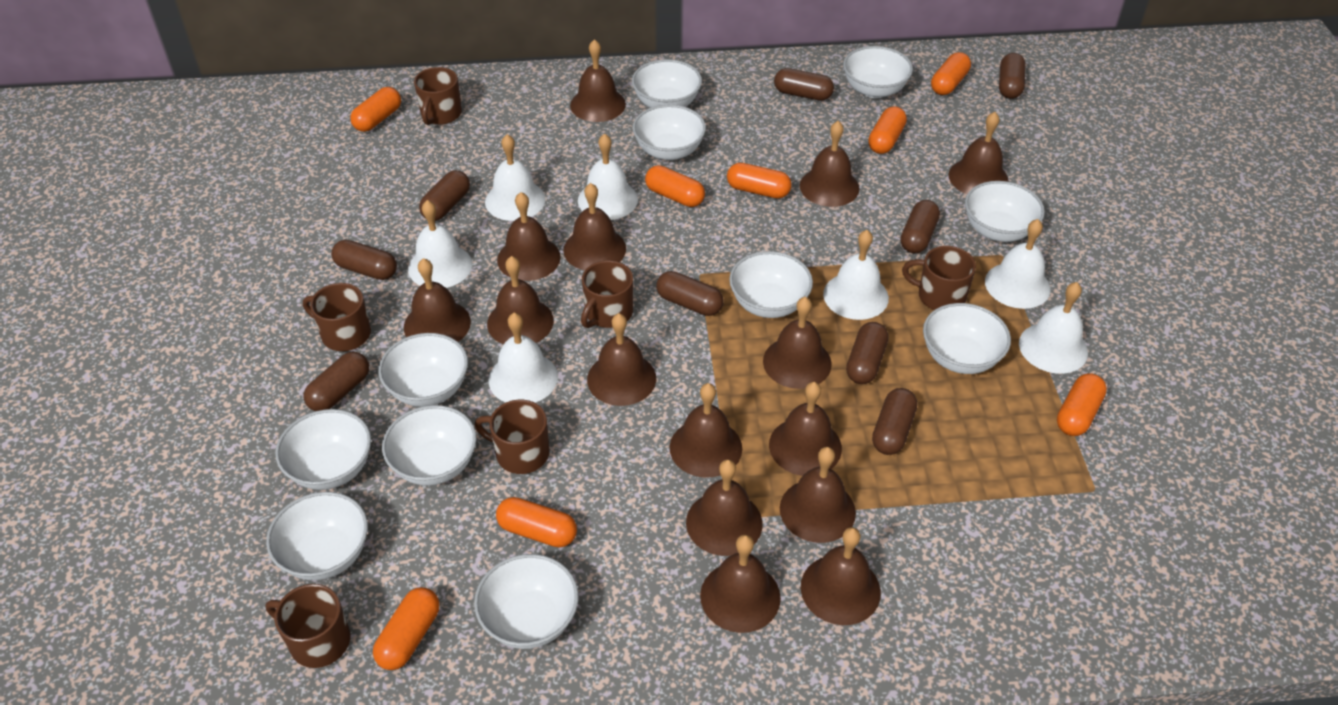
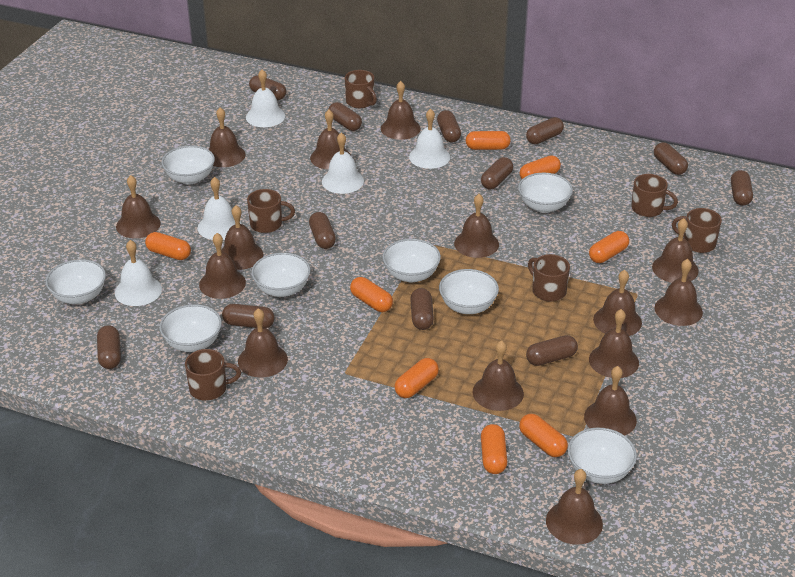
brown capsule: 9 -> 12
white bell: 7 -> 5
white bowl: 11 -> 8

